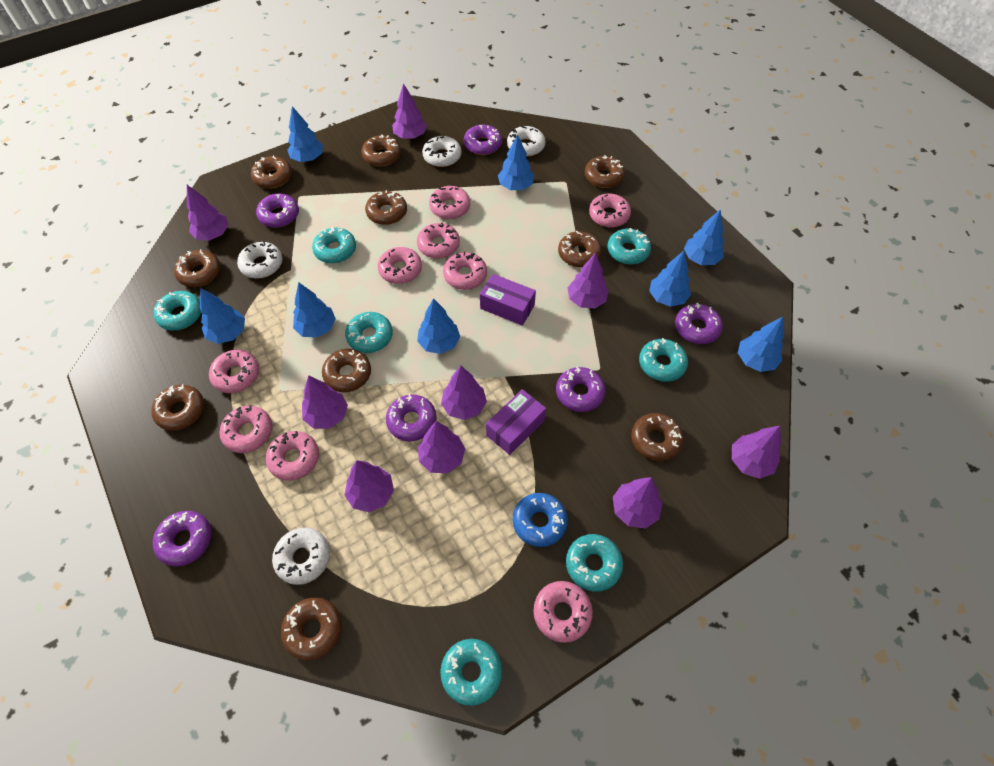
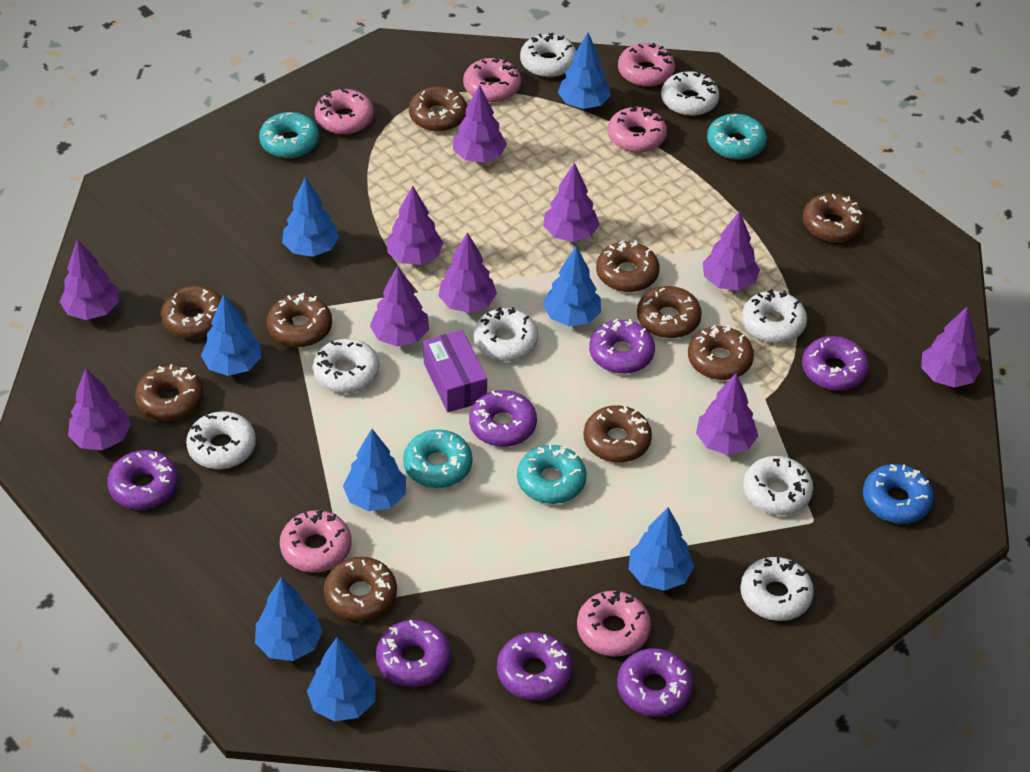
pink donut: 9 -> 6
purple box: 2 -> 1
purple donut: 6 -> 7
purple tree: 9 -> 10
turquoise donut: 7 -> 4
white donut: 4 -> 8

